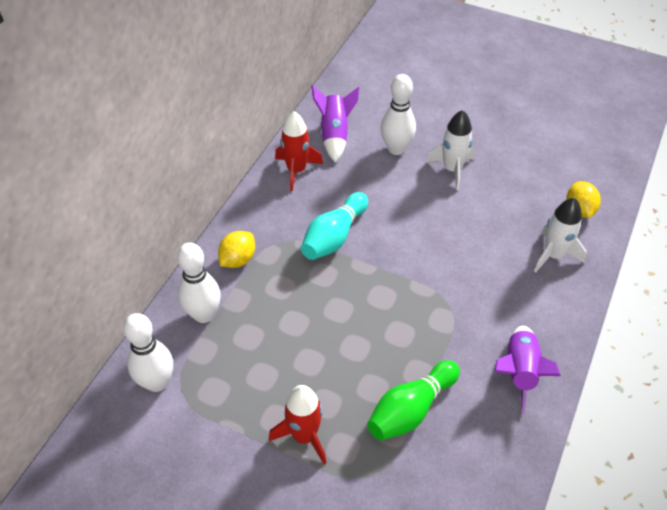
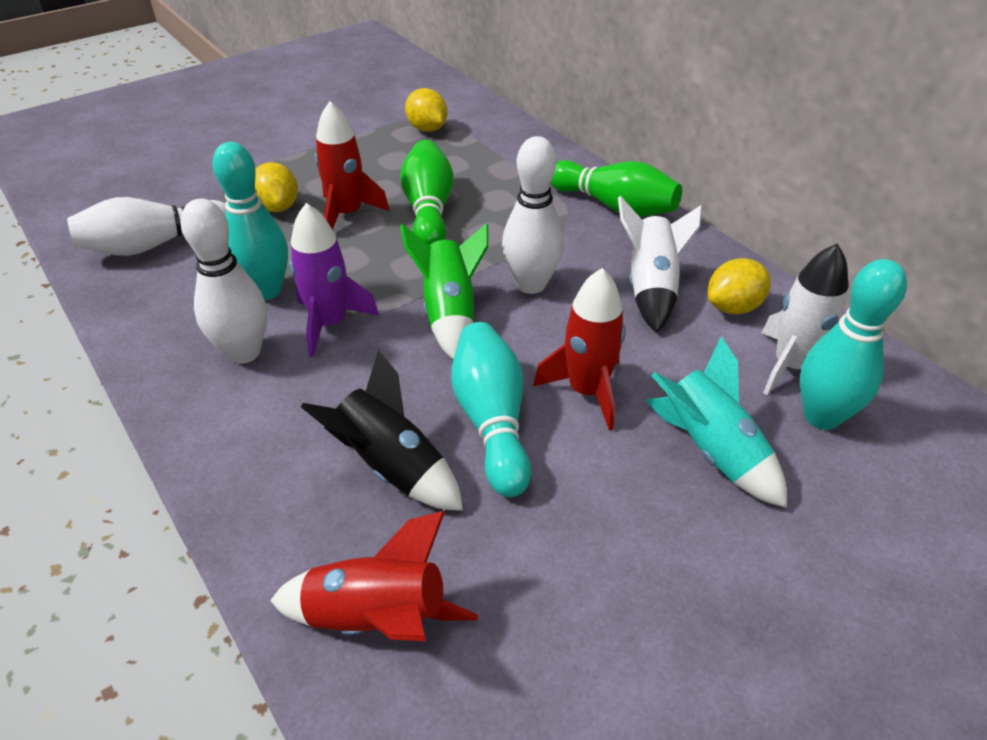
black rocket: 0 -> 1
green bowling pin: 1 -> 2
green rocket: 0 -> 1
purple rocket: 2 -> 1
red rocket: 2 -> 3
turquoise bowling pin: 1 -> 3
turquoise rocket: 0 -> 1
yellow lemon: 2 -> 3

